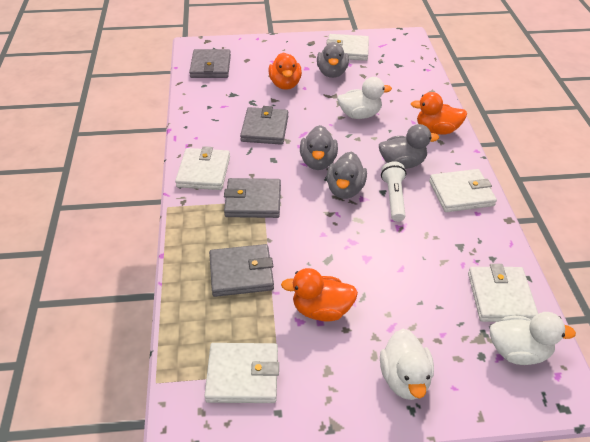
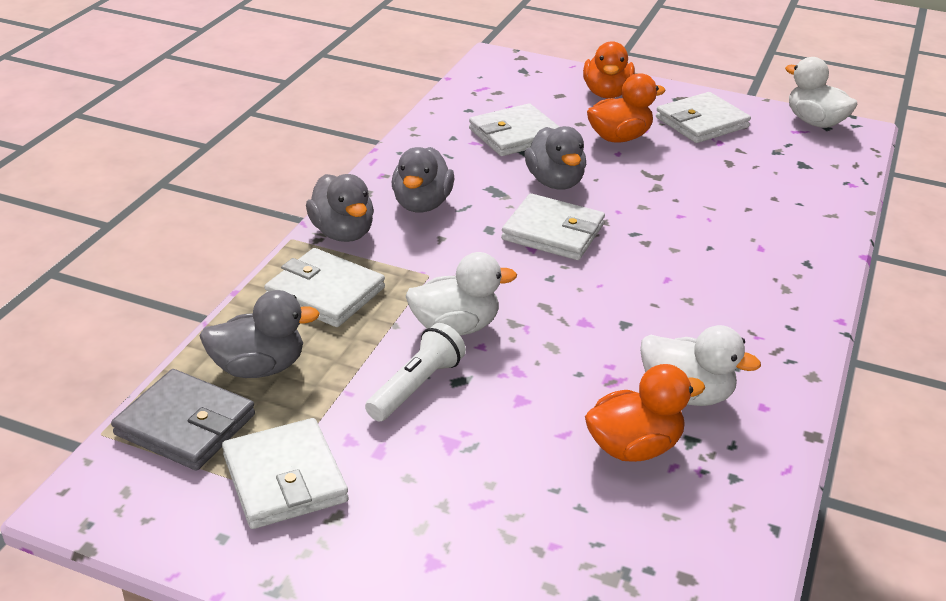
grey wallet: 4 -> 1

